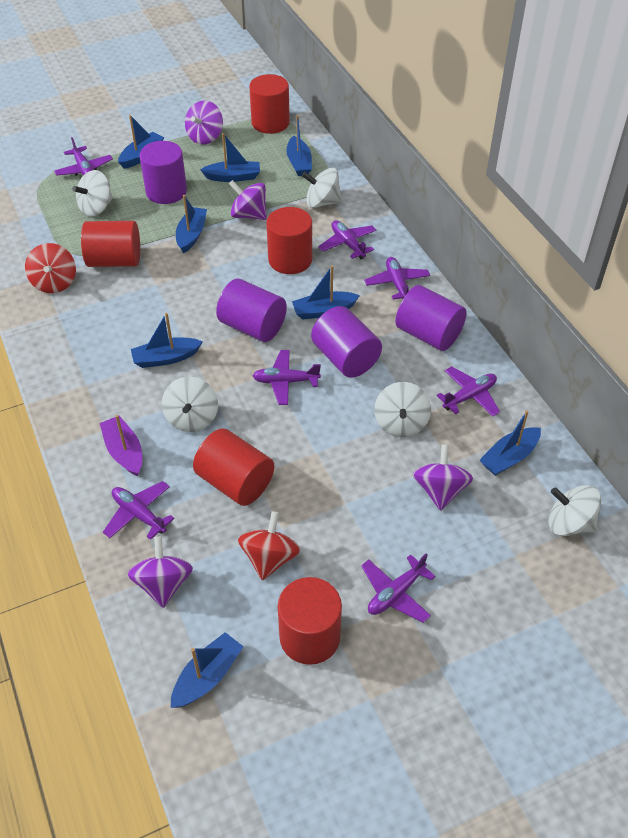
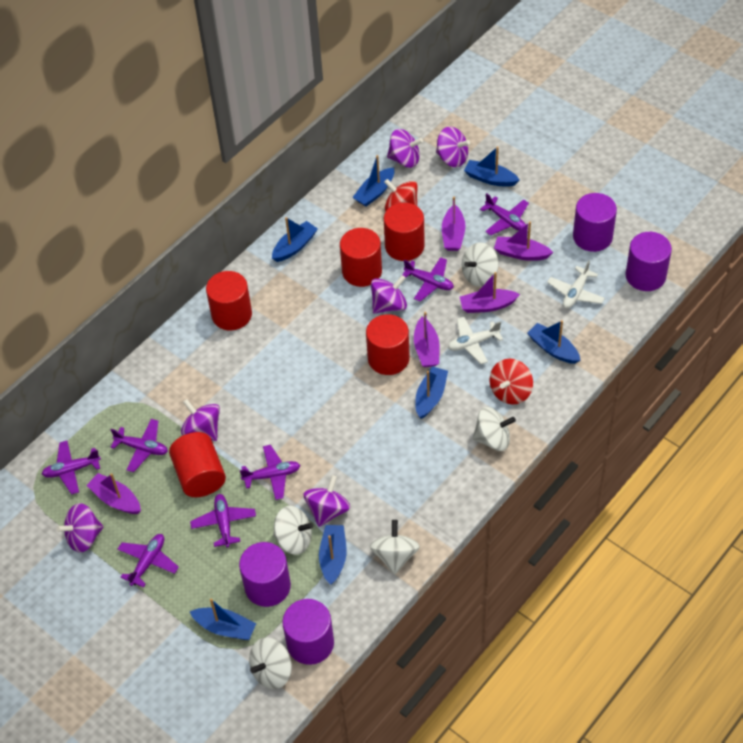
blue boat: 8 -> 7
purple boat: 1 -> 5
purple spinning top: 4 -> 6
white plane: 0 -> 2

